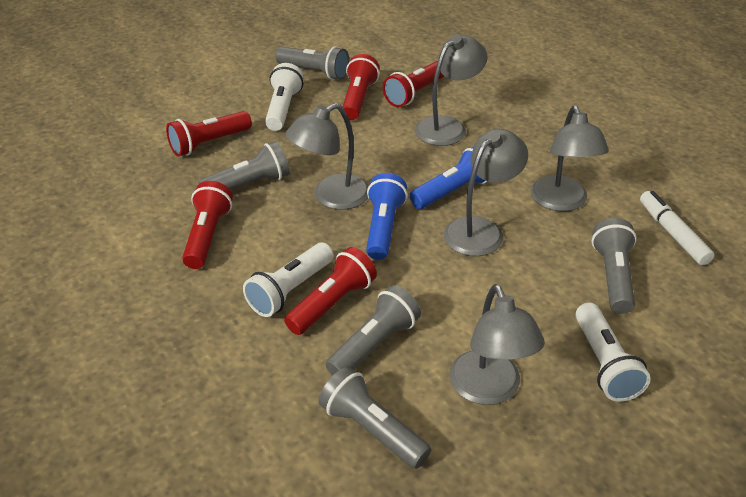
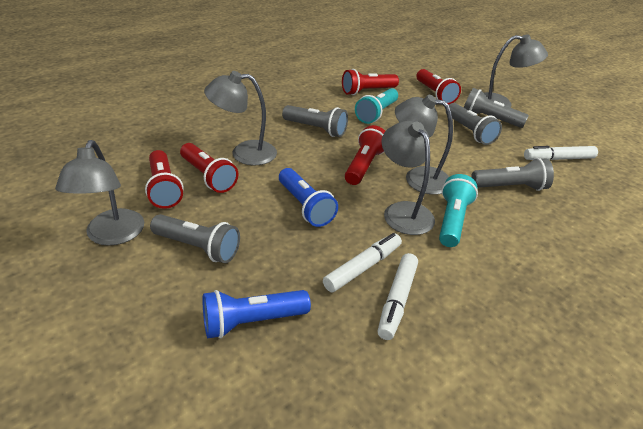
turquoise flashlight: 0 -> 2
white flashlight: 3 -> 0
white marker: 1 -> 3

